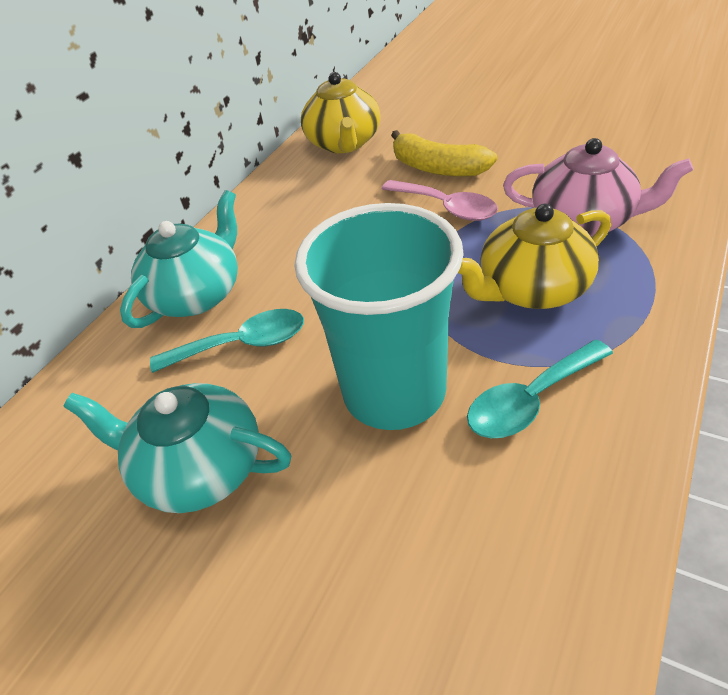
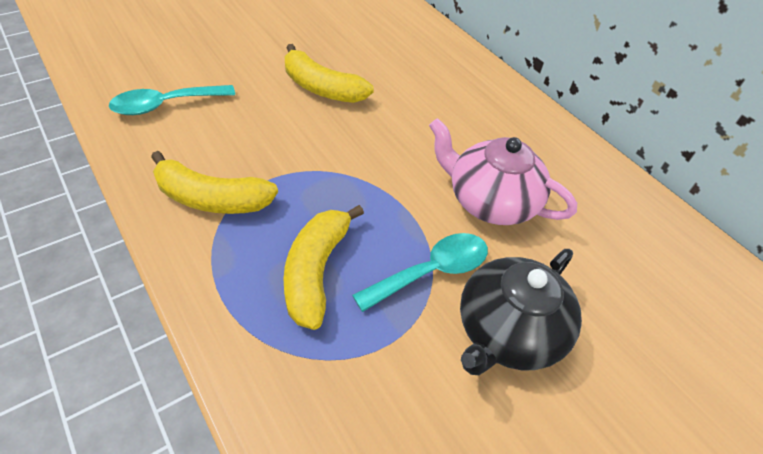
black teapot: 0 -> 1
pink spoon: 1 -> 0
turquoise cup: 1 -> 0
turquoise teapot: 2 -> 0
yellow banana: 1 -> 3
yellow teapot: 2 -> 0

